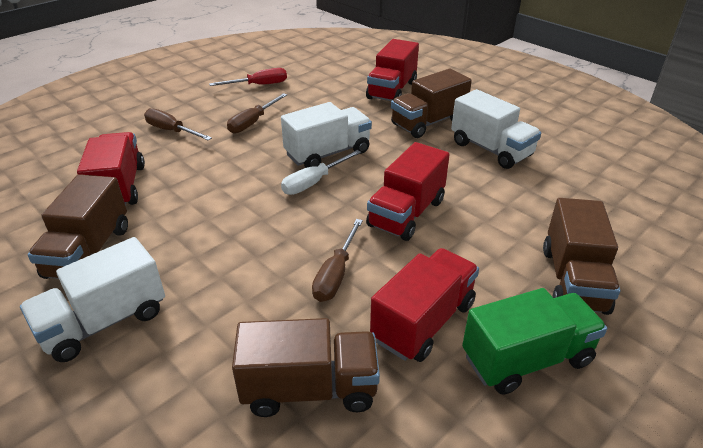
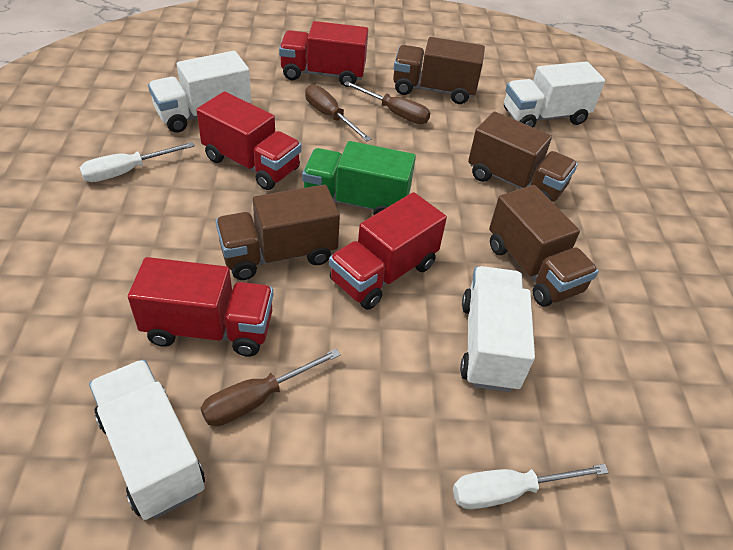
red screwdriver: 1 -> 0
white screwdriver: 1 -> 2
white truck: 3 -> 4

